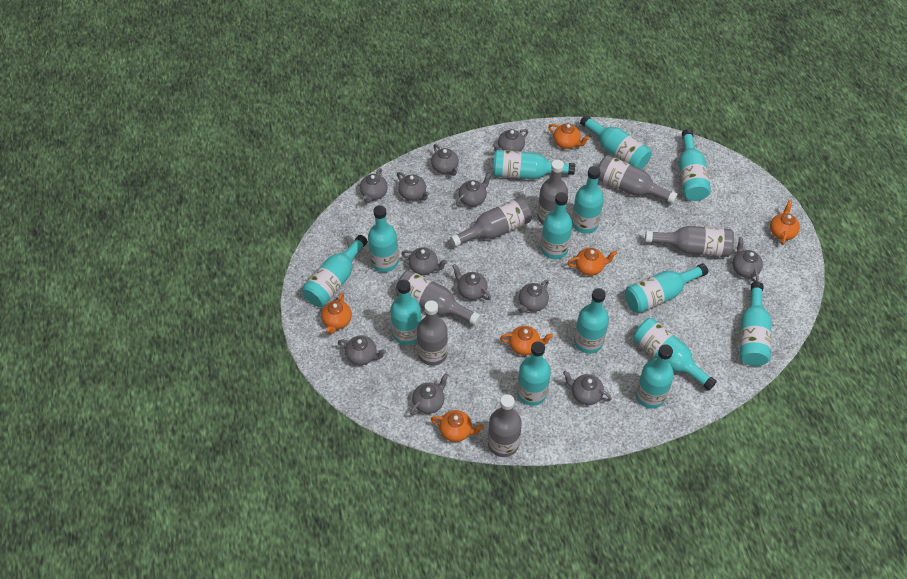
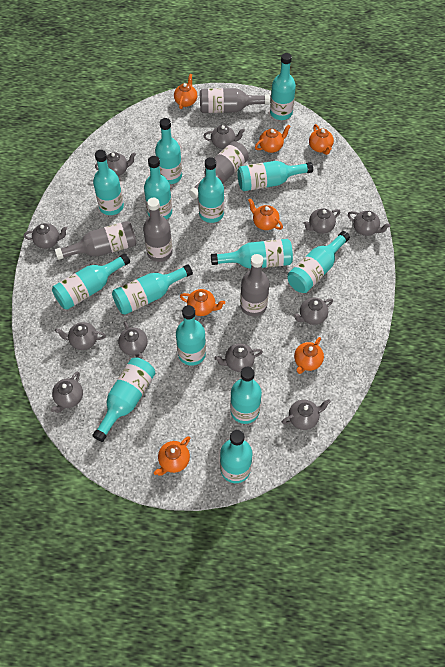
grey bottle: 7 -> 5
grey teapot: 12 -> 11
orange teapot: 6 -> 7

